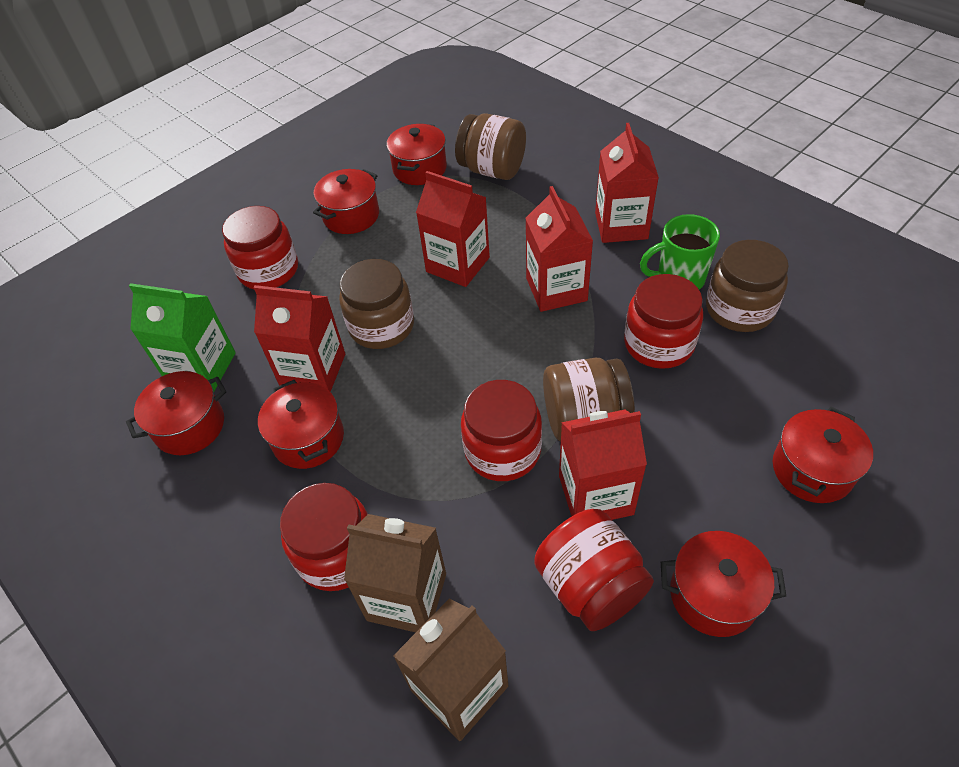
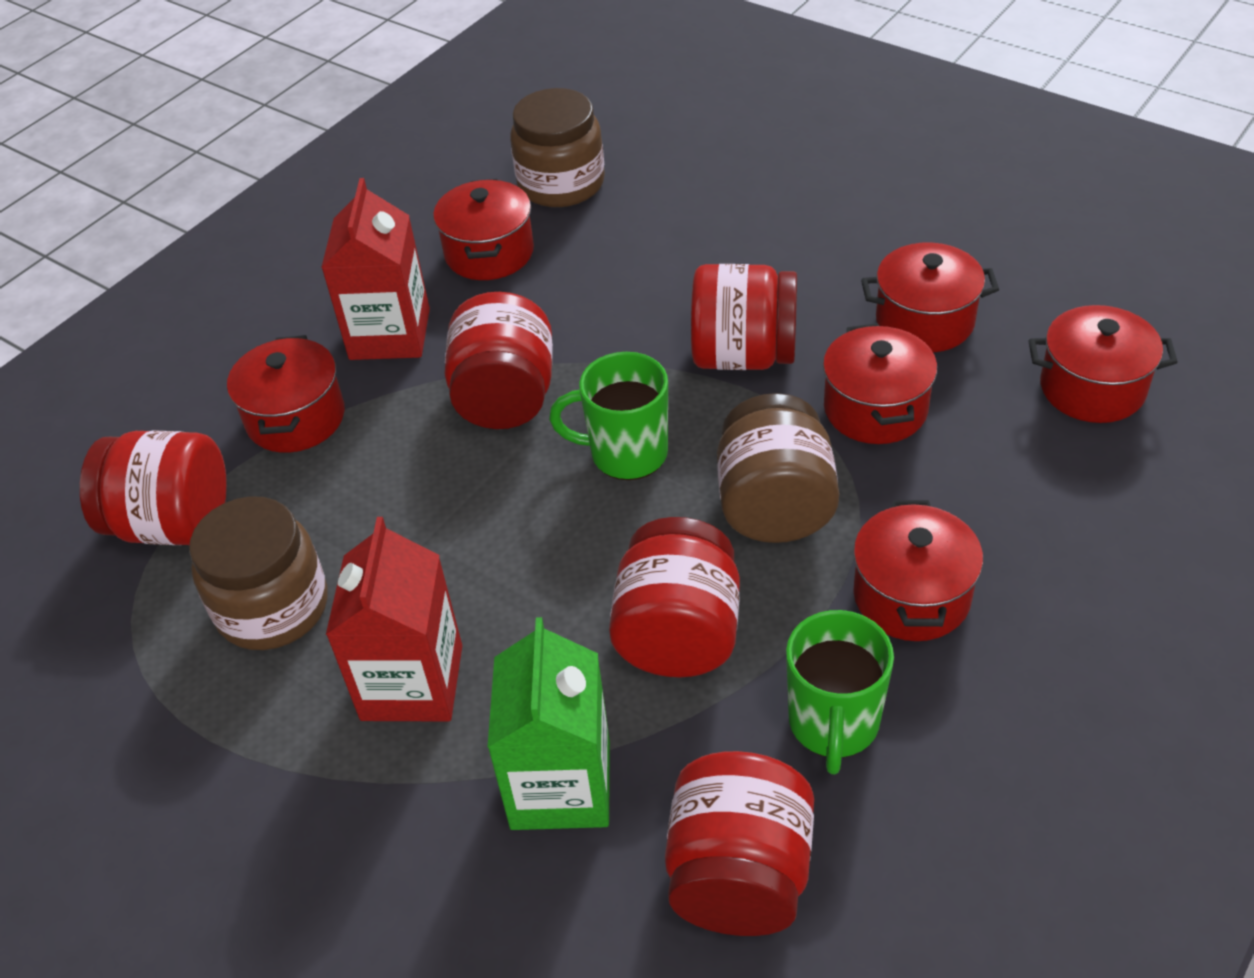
brown carton: 2 -> 0
brown jar: 4 -> 3
green mug: 1 -> 2
red carton: 5 -> 2

